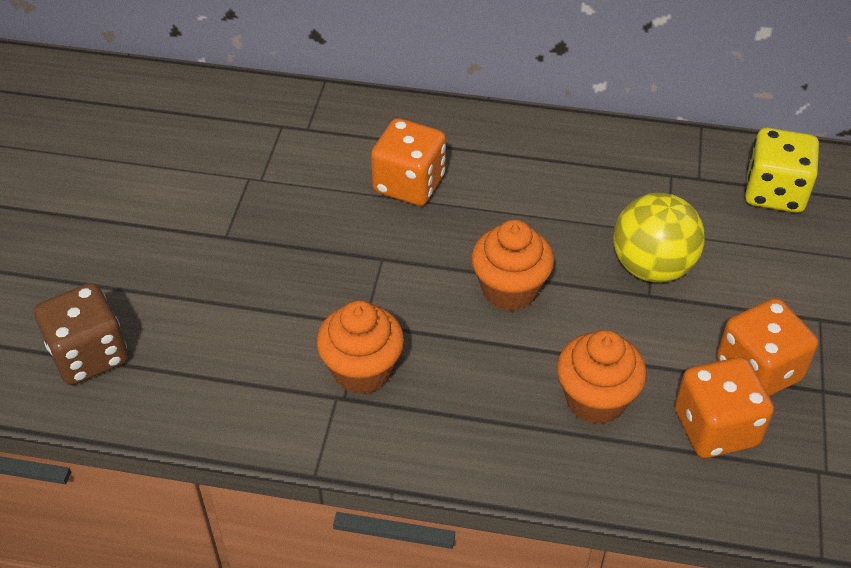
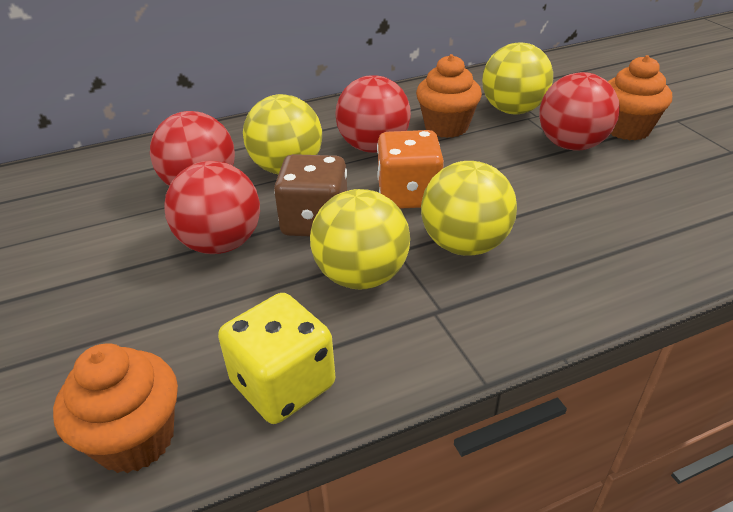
orange dice: 3 -> 1
red ball: 0 -> 4
yellow ball: 1 -> 4

